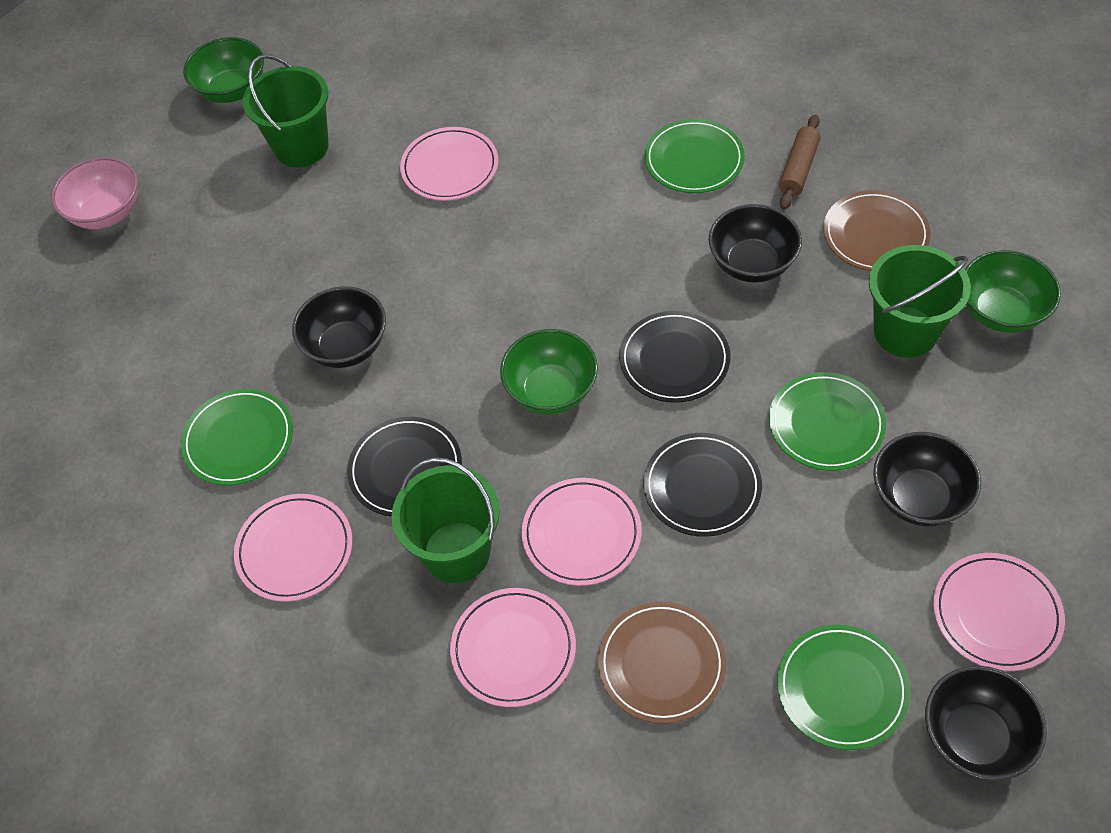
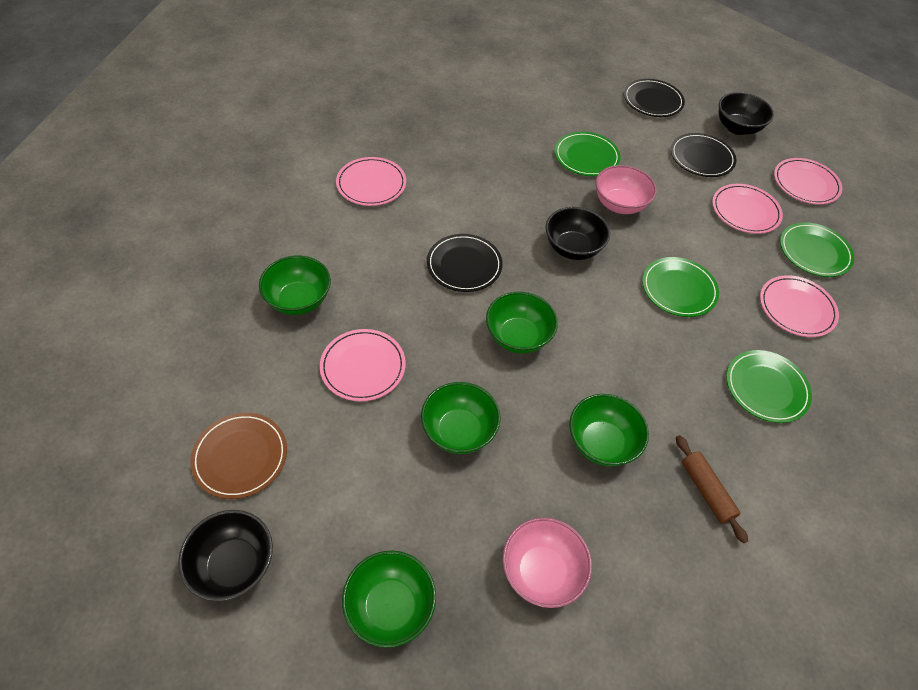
black bowl: 4 -> 3
brown plate: 2 -> 1
green bowl: 3 -> 5
green bucket: 3 -> 0
pink bowl: 1 -> 2

